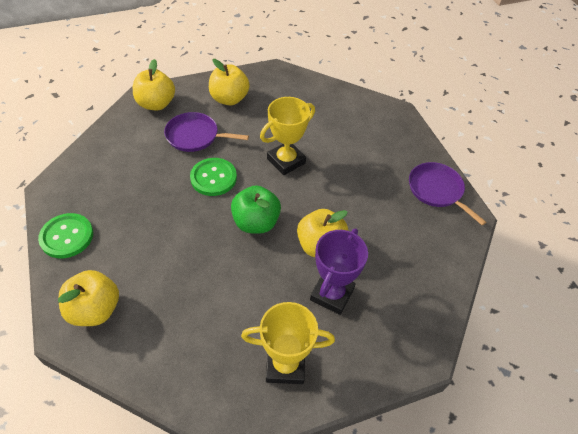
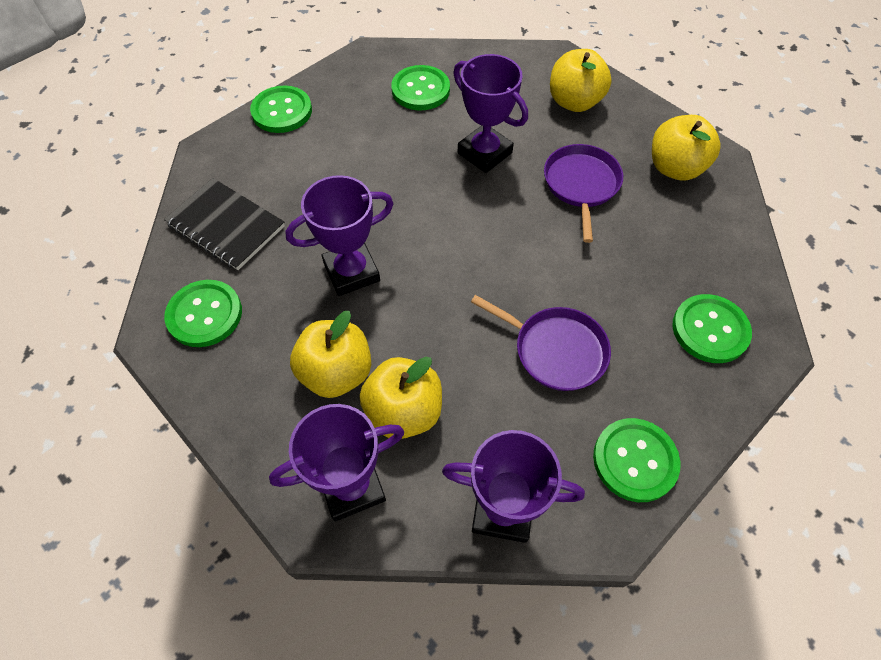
black notebook: 0 -> 1
green apple: 1 -> 0
green button: 2 -> 5
purple trophy: 1 -> 4
yellow trophy: 2 -> 0

